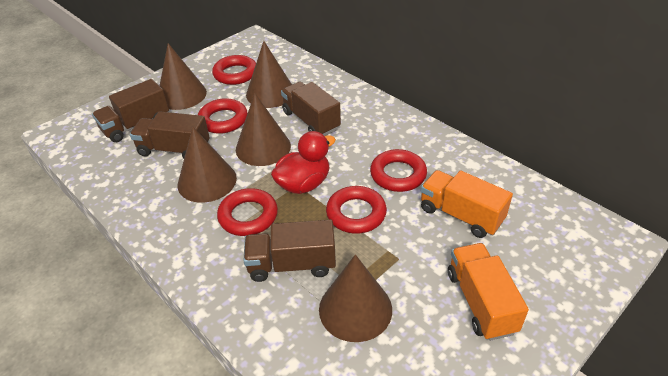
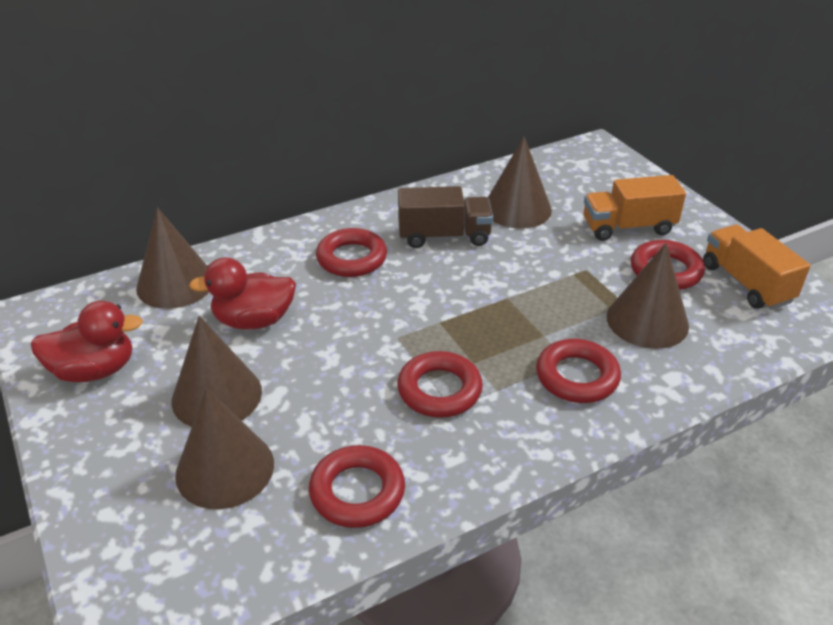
brown truck: 4 -> 1
red duck: 1 -> 2

